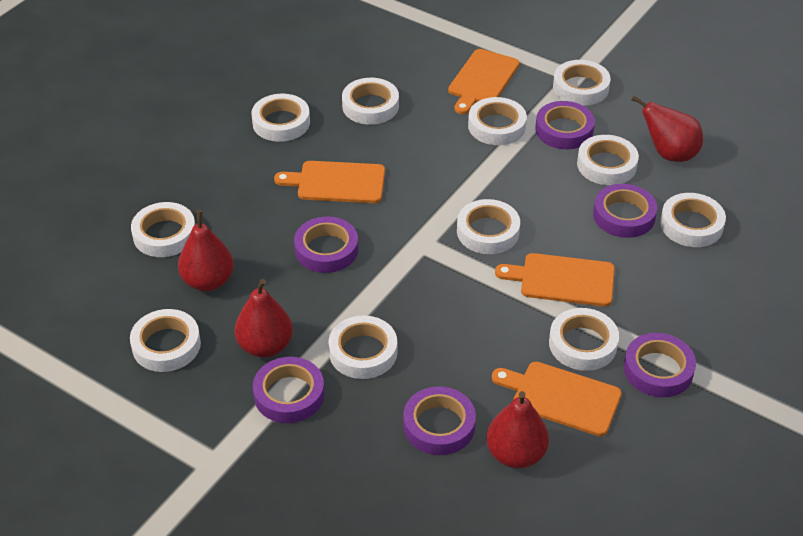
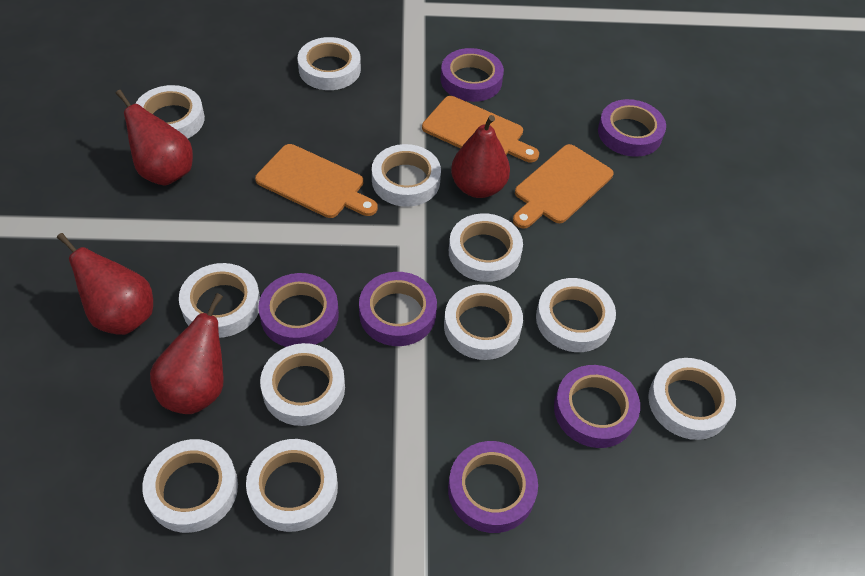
orange cutting board: 4 -> 3

